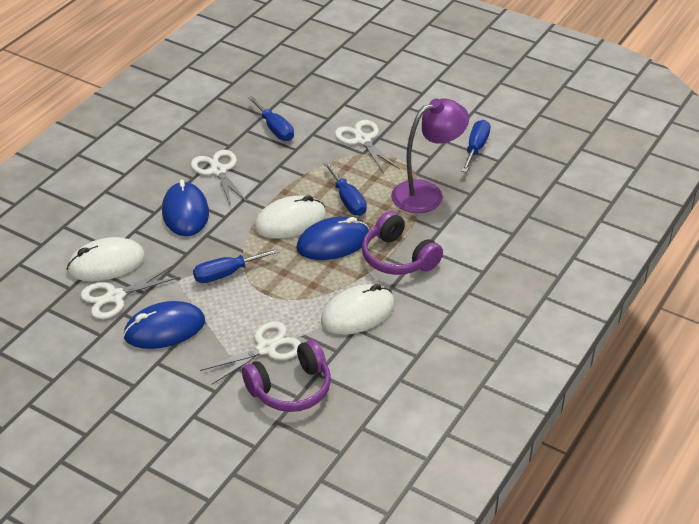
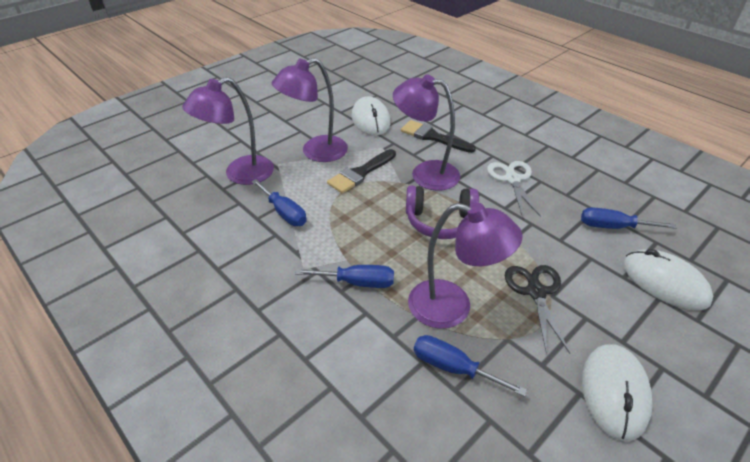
black brush: 0 -> 2
black scissors: 0 -> 1
blue mouse: 3 -> 0
purple headphones: 2 -> 1
purple lamp: 1 -> 4
white scissors: 4 -> 1

